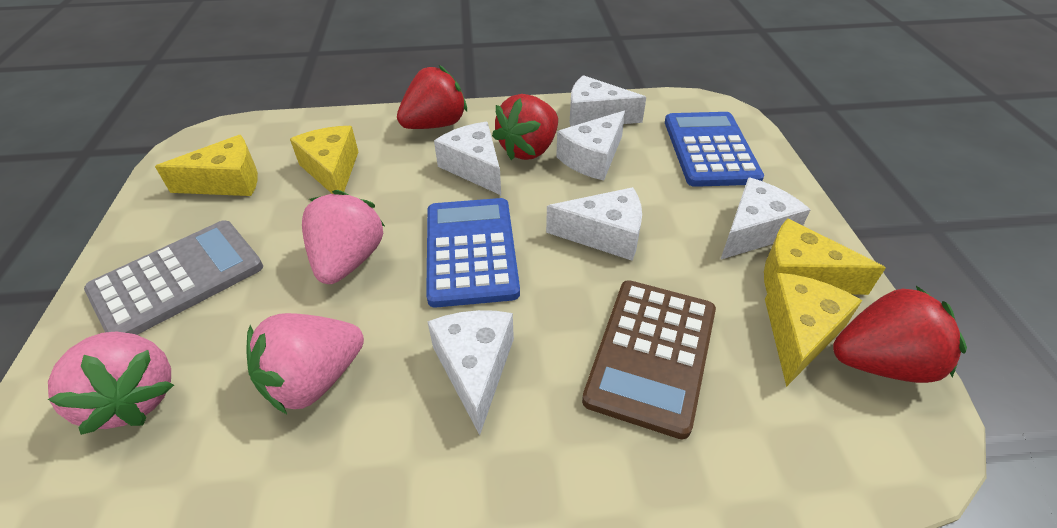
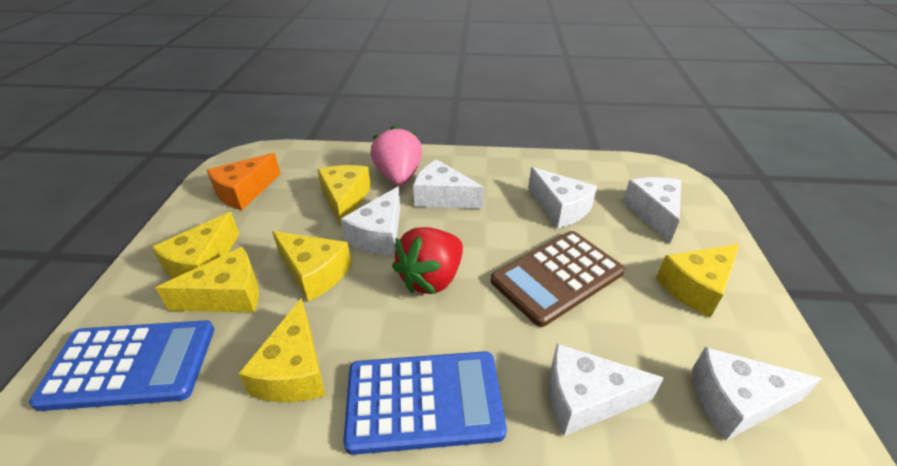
grey calculator: 1 -> 0
orange cheese: 0 -> 1
pink strawberry: 3 -> 1
red strawberry: 3 -> 1
yellow cheese: 4 -> 6

